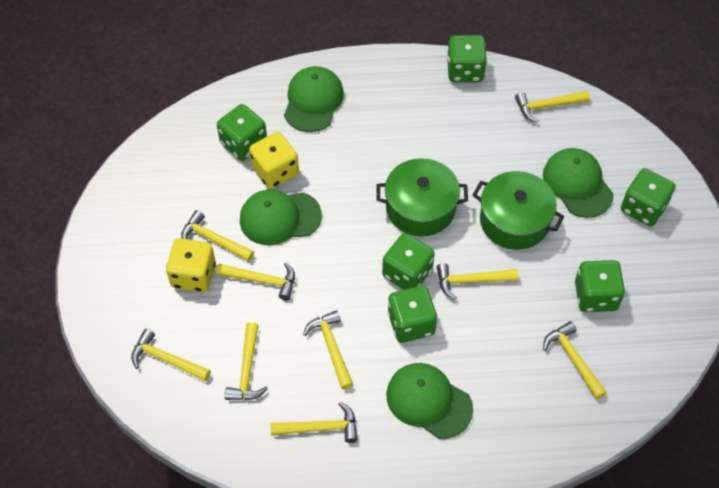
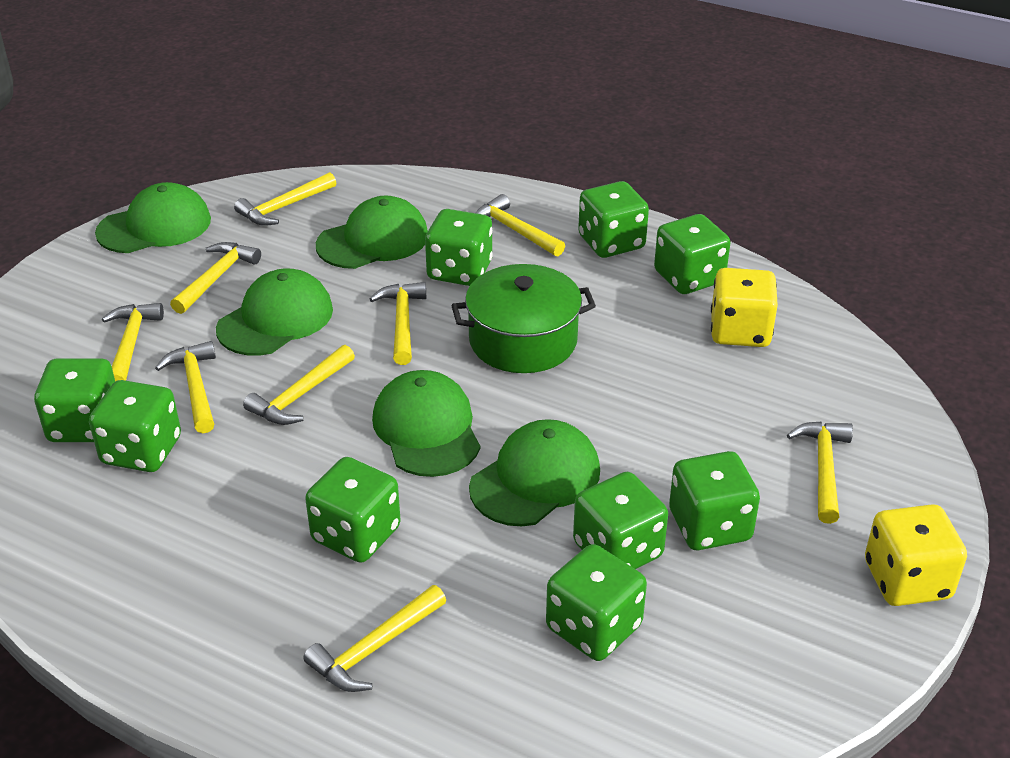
green cap: 4 -> 5
green dice: 6 -> 9
green pot: 2 -> 1

